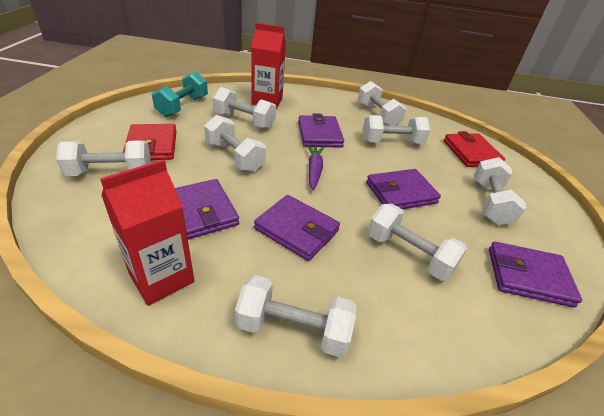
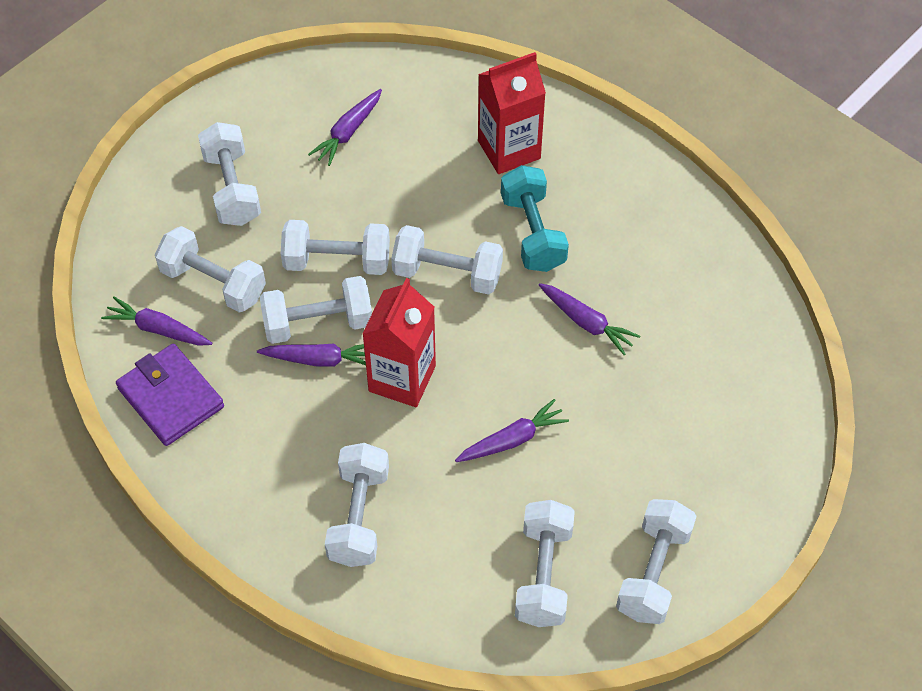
purple carrot: 1 -> 5
purple wallet: 5 -> 1
red wallet: 2 -> 0

